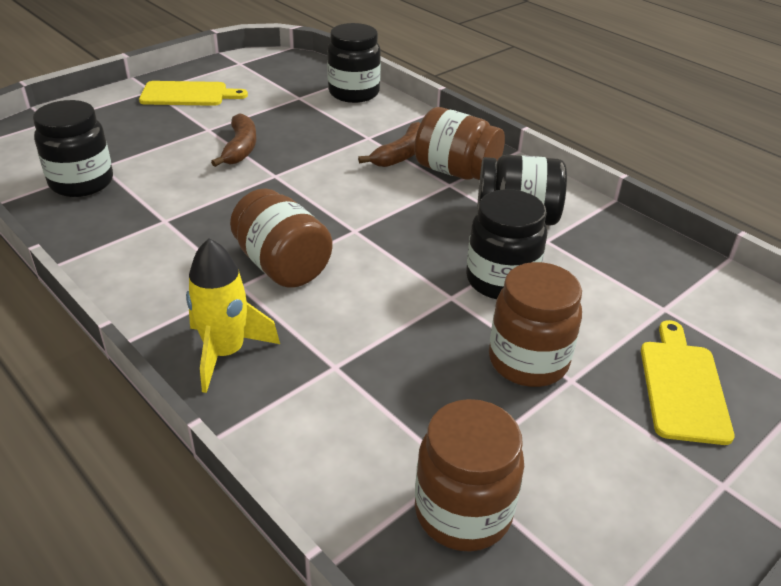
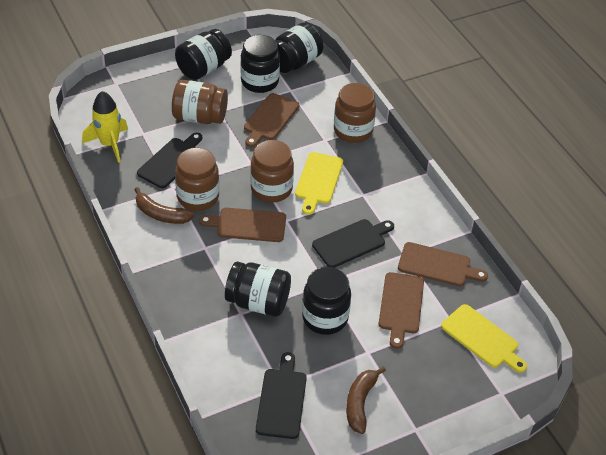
black cutting board: 0 -> 3
black jar: 4 -> 5
brown cutting board: 0 -> 4

